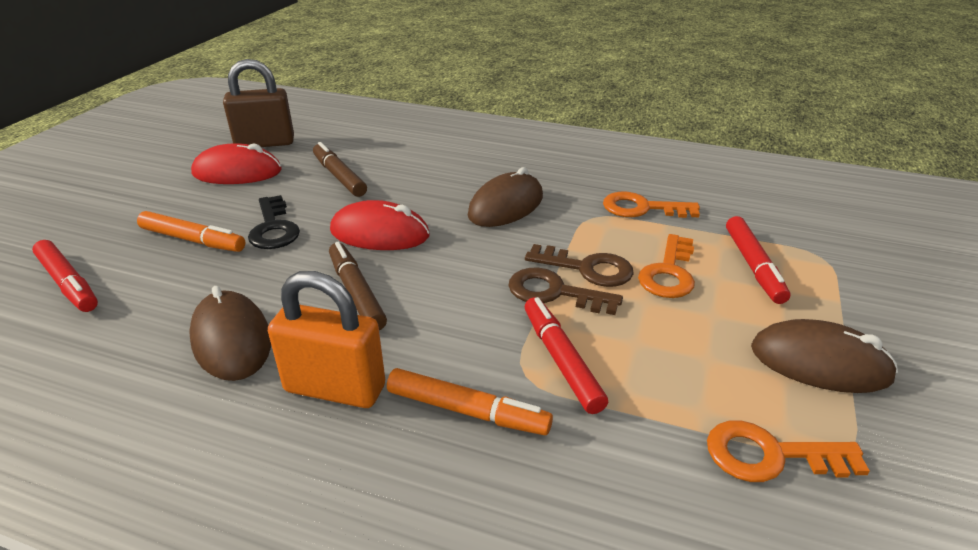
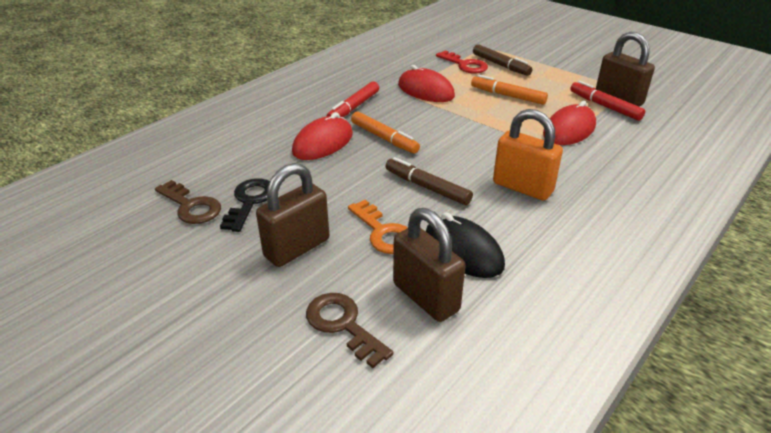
black mouse: 0 -> 1
brown mouse: 3 -> 0
brown padlock: 1 -> 3
orange key: 3 -> 1
red key: 0 -> 1
red marker: 3 -> 2
red mouse: 2 -> 3

